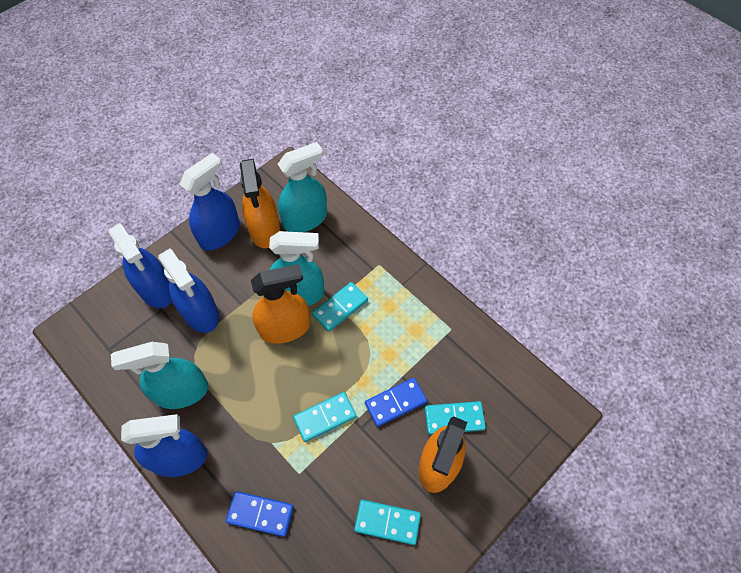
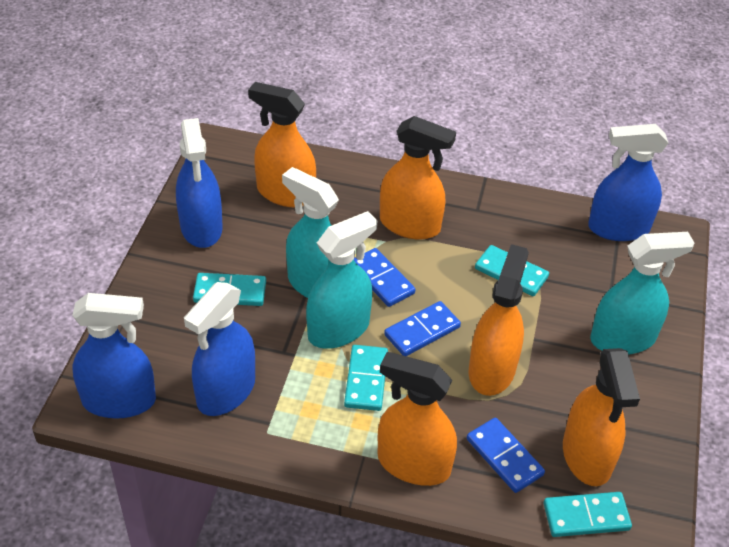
blue domino: 2 -> 3
orange spray bottle: 3 -> 5

